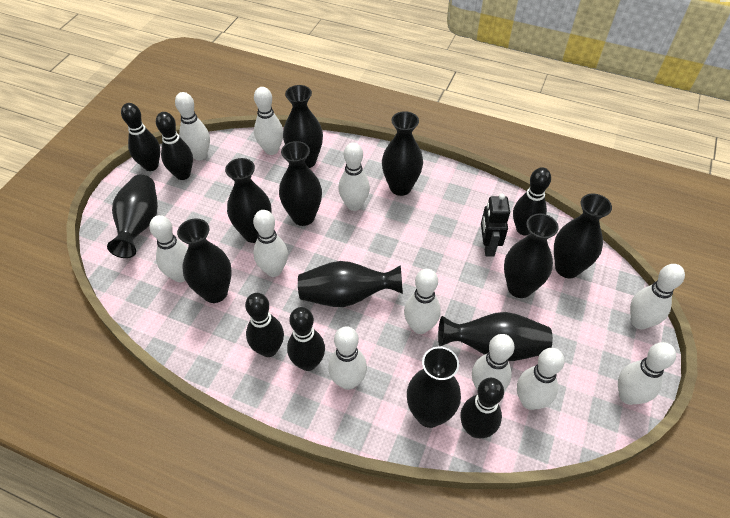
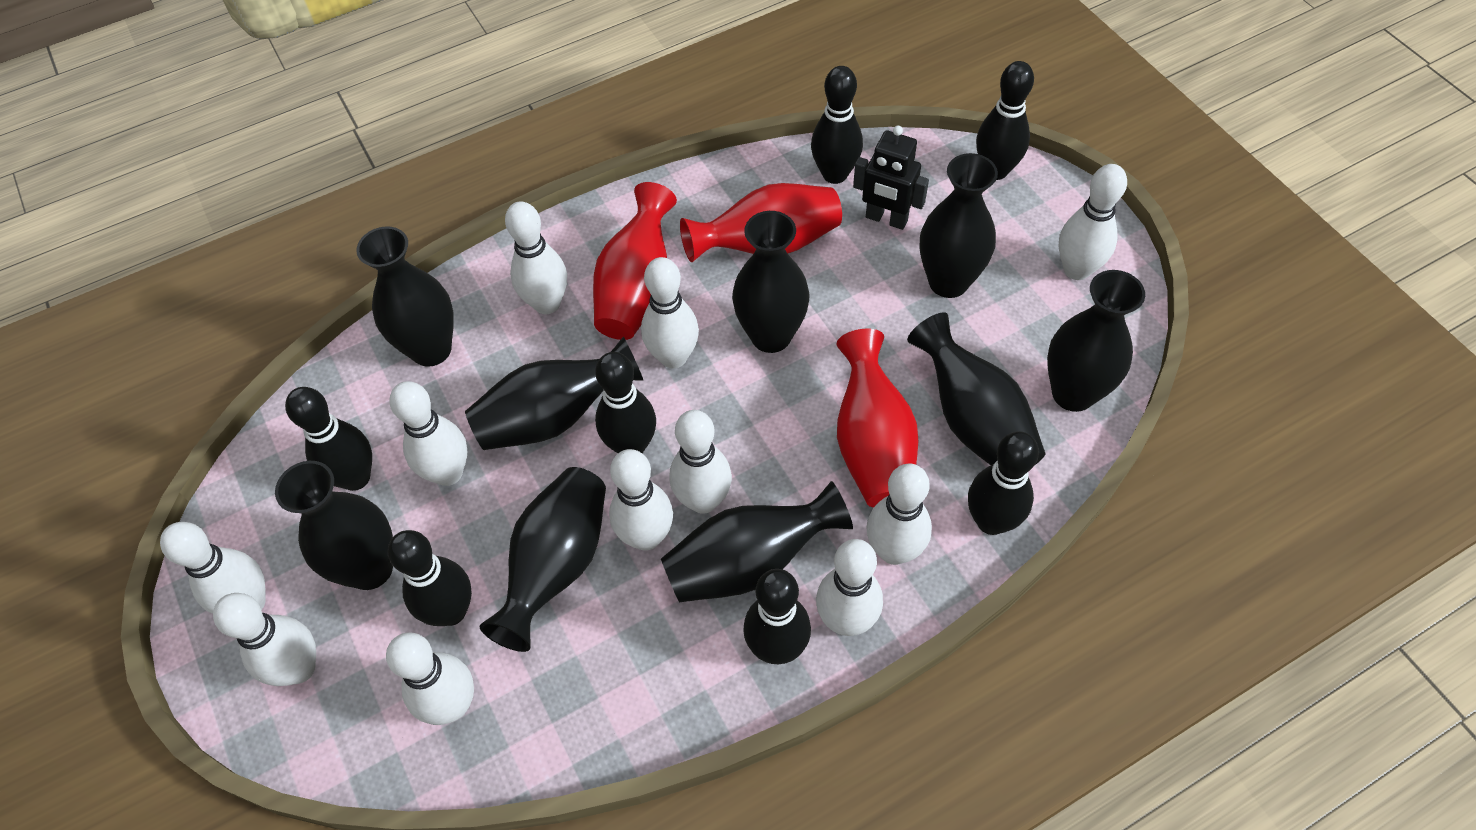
black bowling pin: 6 -> 7
black vase: 11 -> 9
red vase: 0 -> 3

